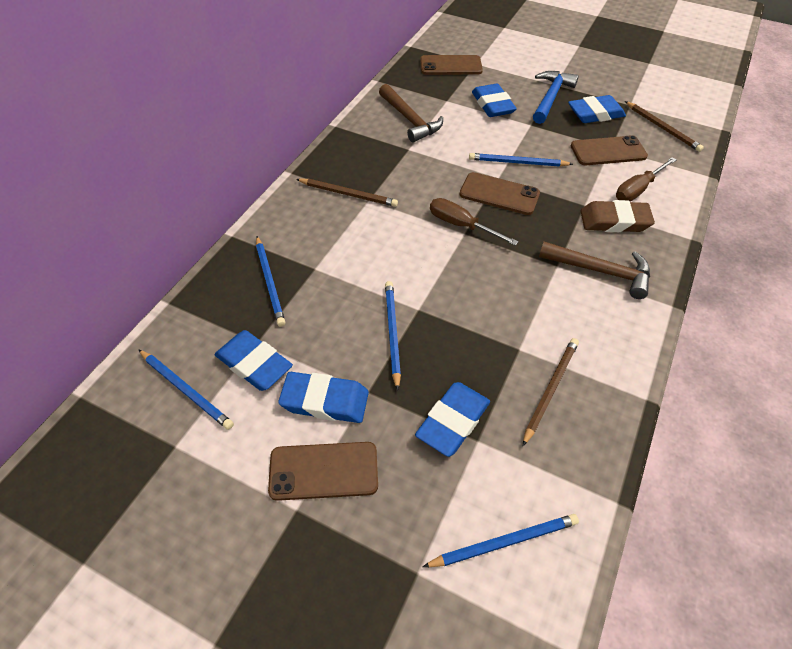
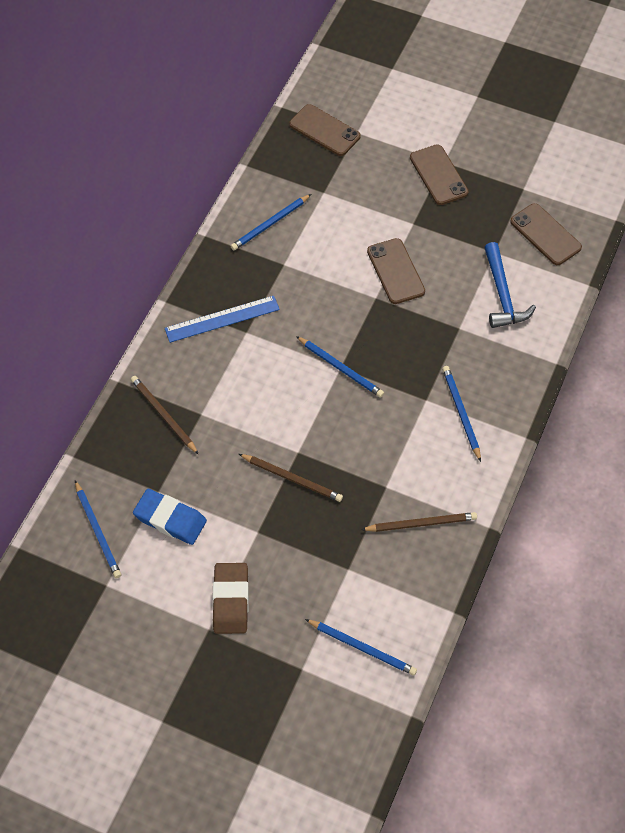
blue eraser: 5 -> 1
blue ruler: 0 -> 1
brown hammer: 2 -> 0
brown screwdriver: 2 -> 0

